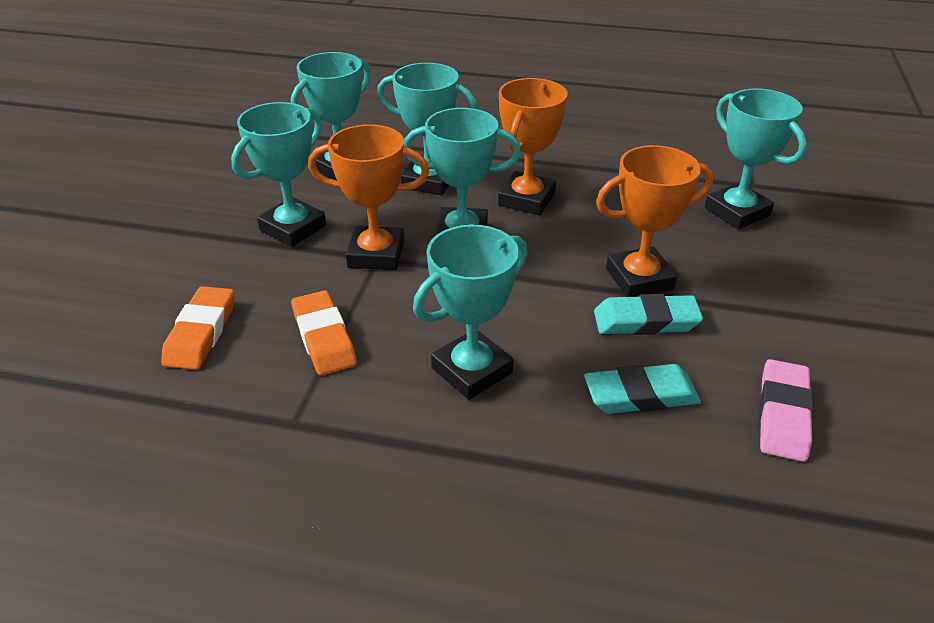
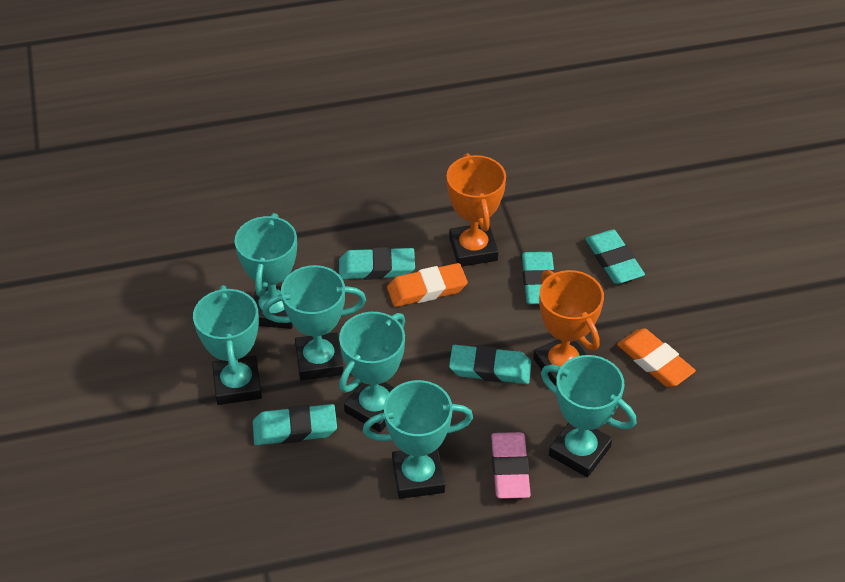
orange trophy: 3 -> 2
turquoise eraser: 2 -> 5

